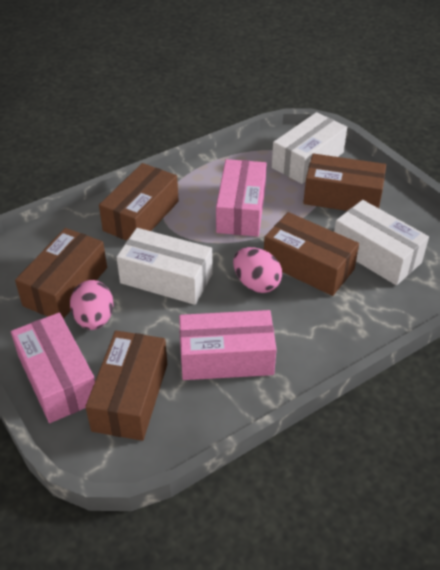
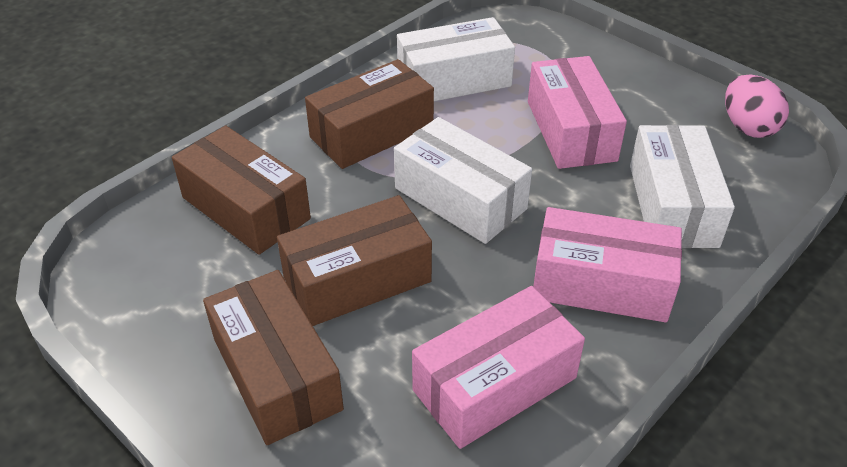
brown box: 5 -> 4
pink egg: 2 -> 1

